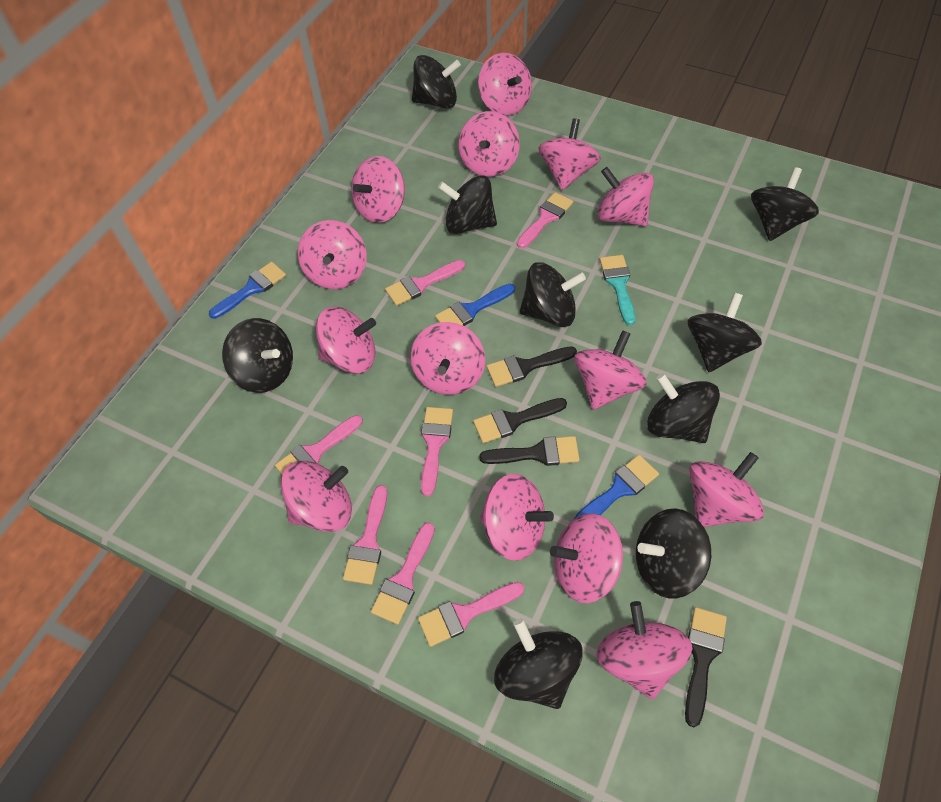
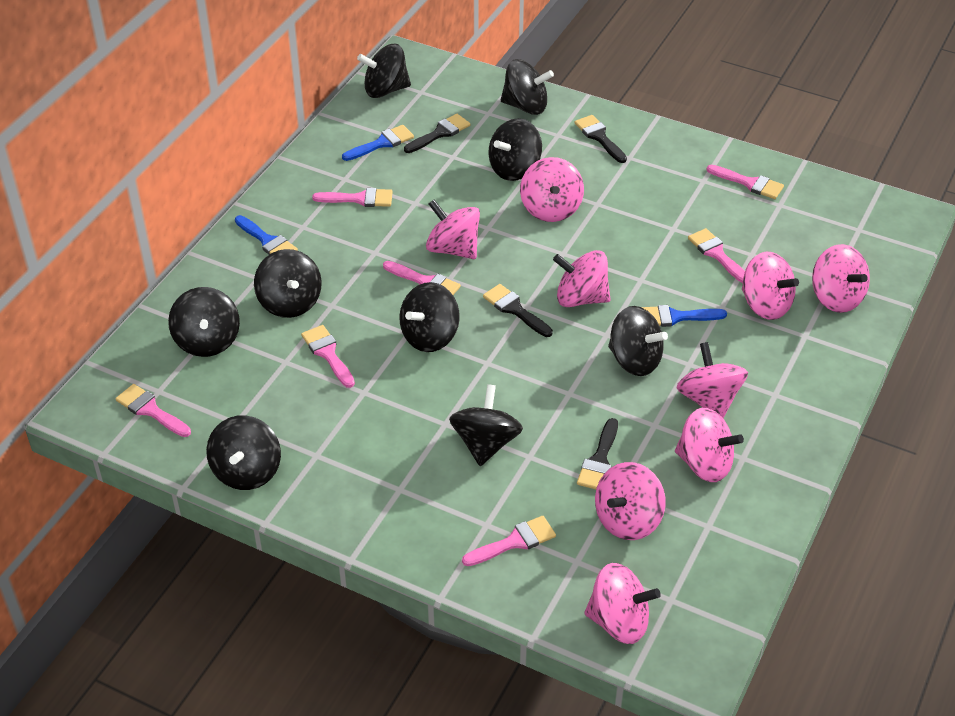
pink spinning top: 14 -> 9
turquoise brush: 1 -> 0

